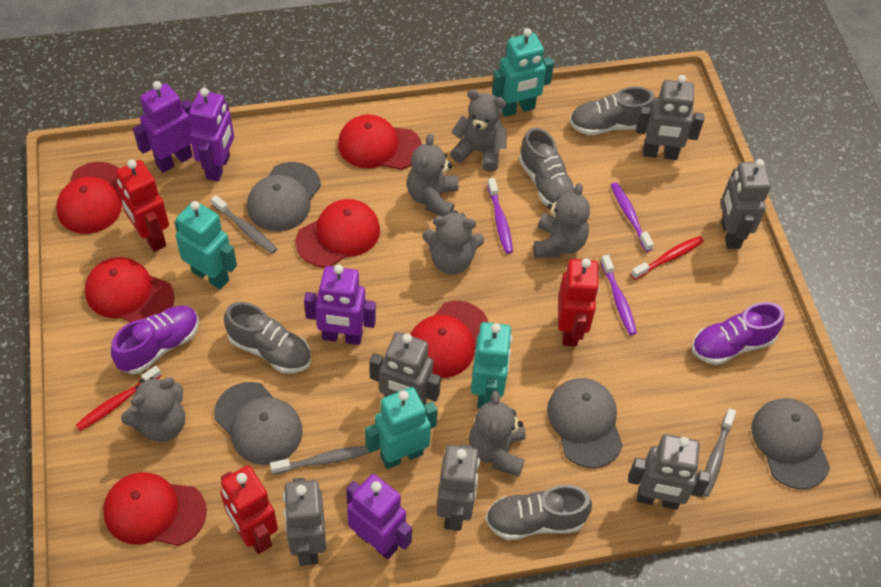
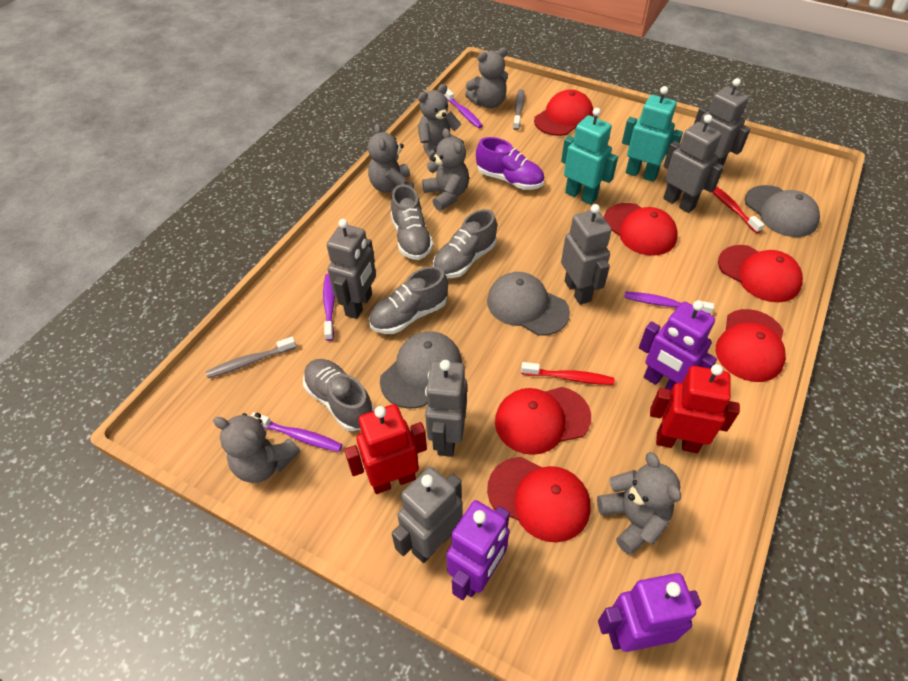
grey cap: 4 -> 3
grey toothbrush: 3 -> 2
purple robot: 4 -> 3
purple shoe: 2 -> 1
purple toothbrush: 3 -> 4
red robot: 3 -> 2
turquoise robot: 4 -> 2

